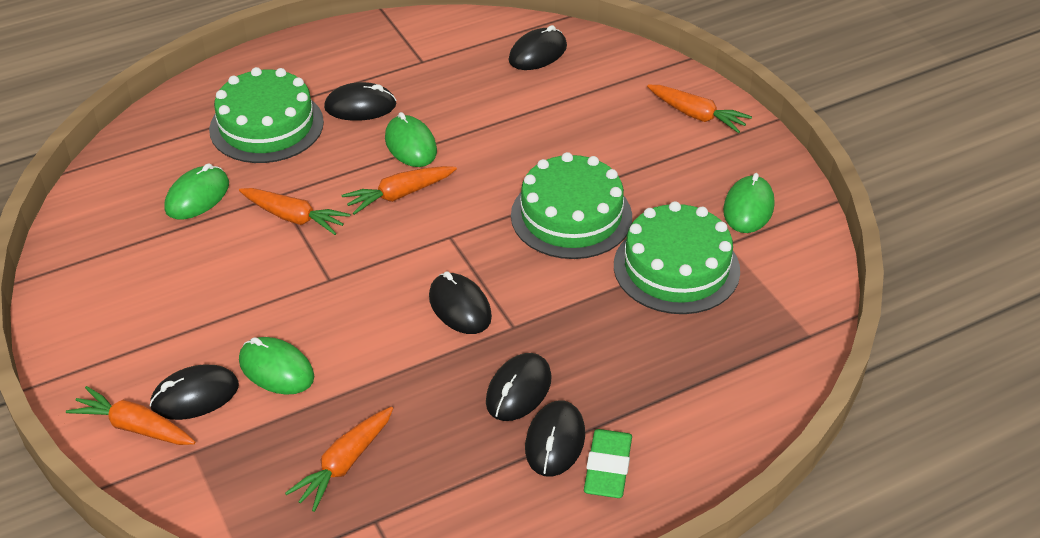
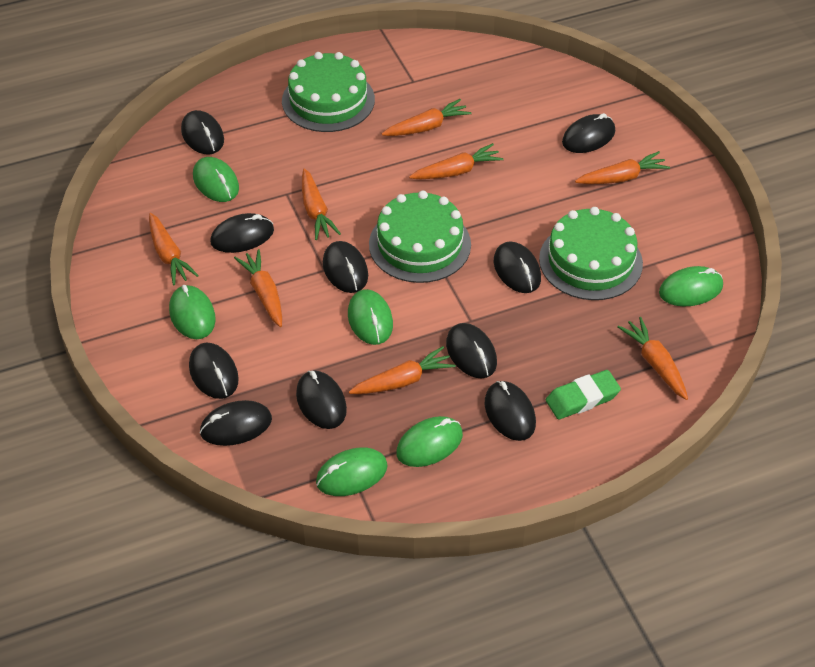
black mouse: 6 -> 10
green mouse: 4 -> 6
orange carrot: 5 -> 8

